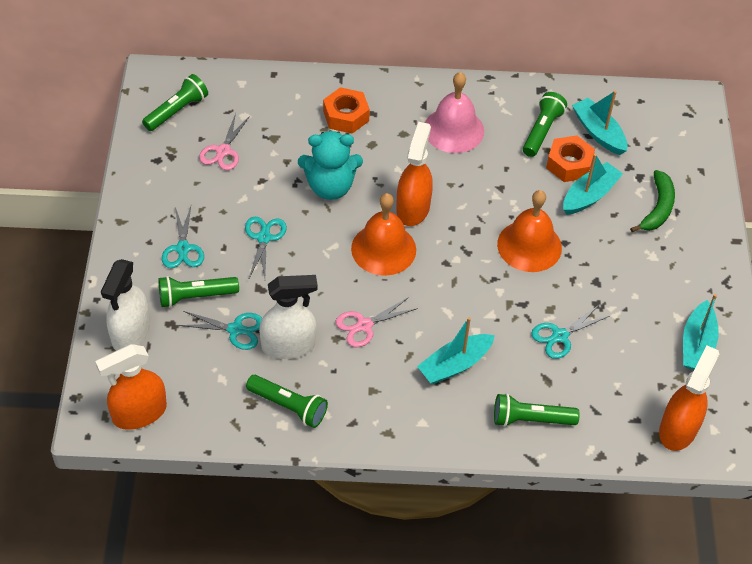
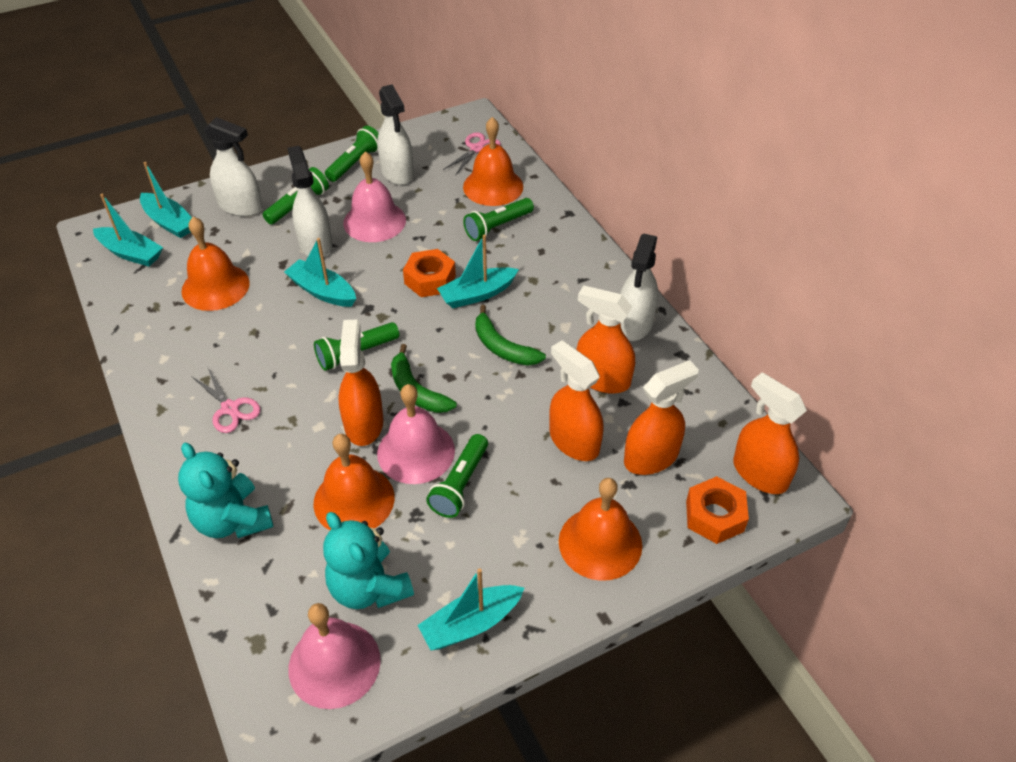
green banana: 1 -> 2
orange bell: 2 -> 4
orange spray bottle: 3 -> 5
pink bell: 1 -> 3
turquoise boat: 4 -> 5
turquoise scissors: 4 -> 0
turquoise teddy bear: 1 -> 2
white spray bottle: 2 -> 4

